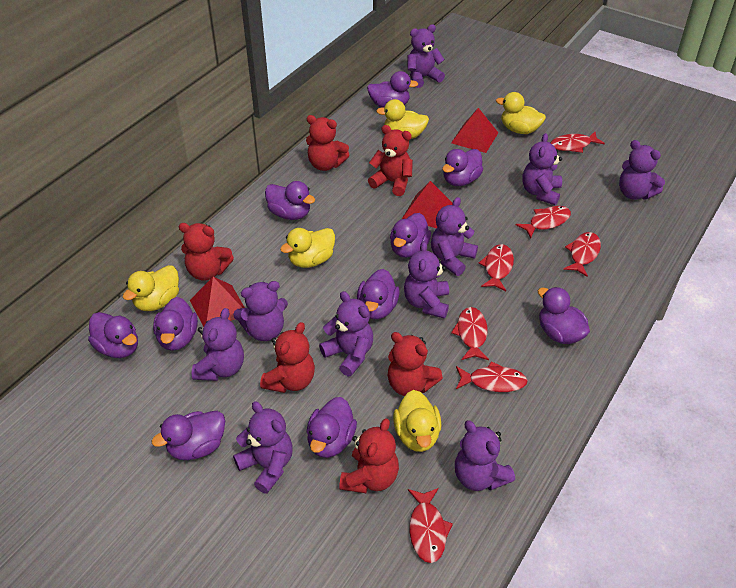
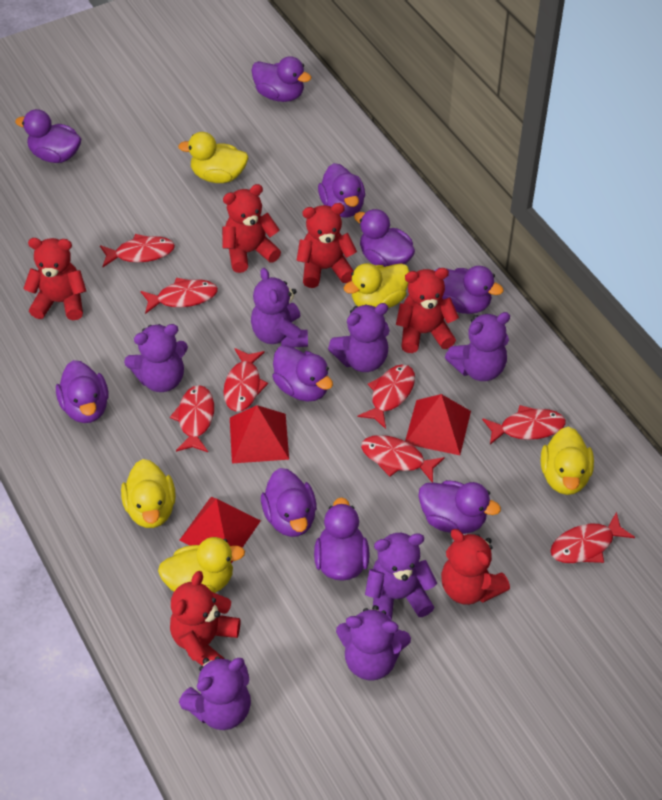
purple teddy bear: 10 -> 7
red fish: 7 -> 8

